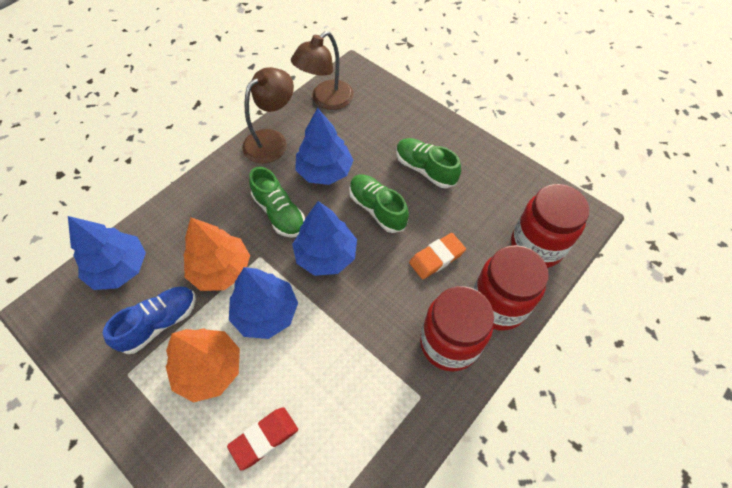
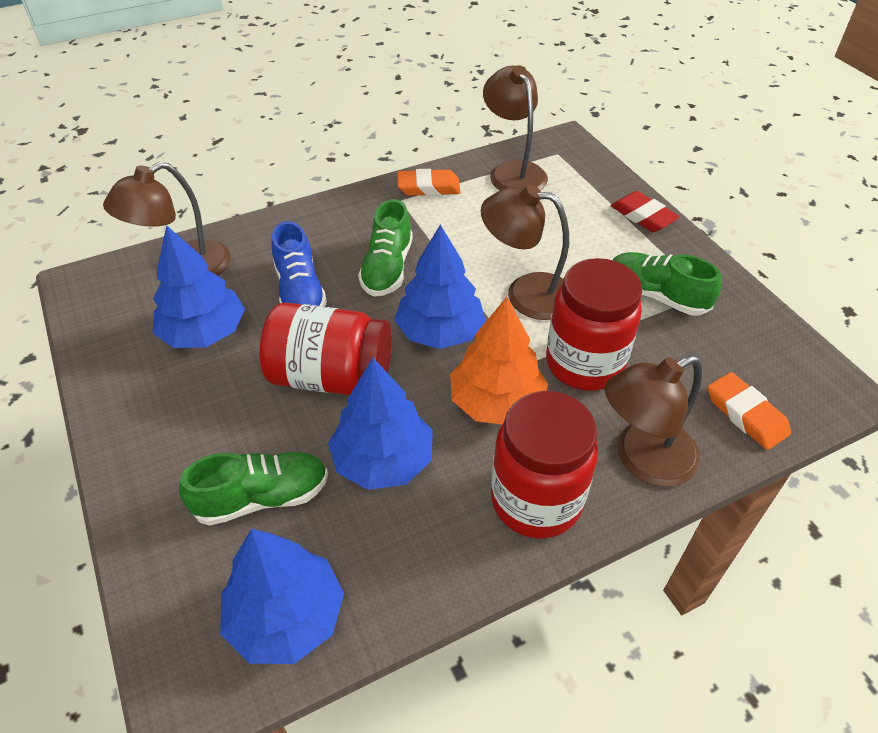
brown lamp: 2 -> 4
orange eraser: 1 -> 2
orange tree: 2 -> 1

